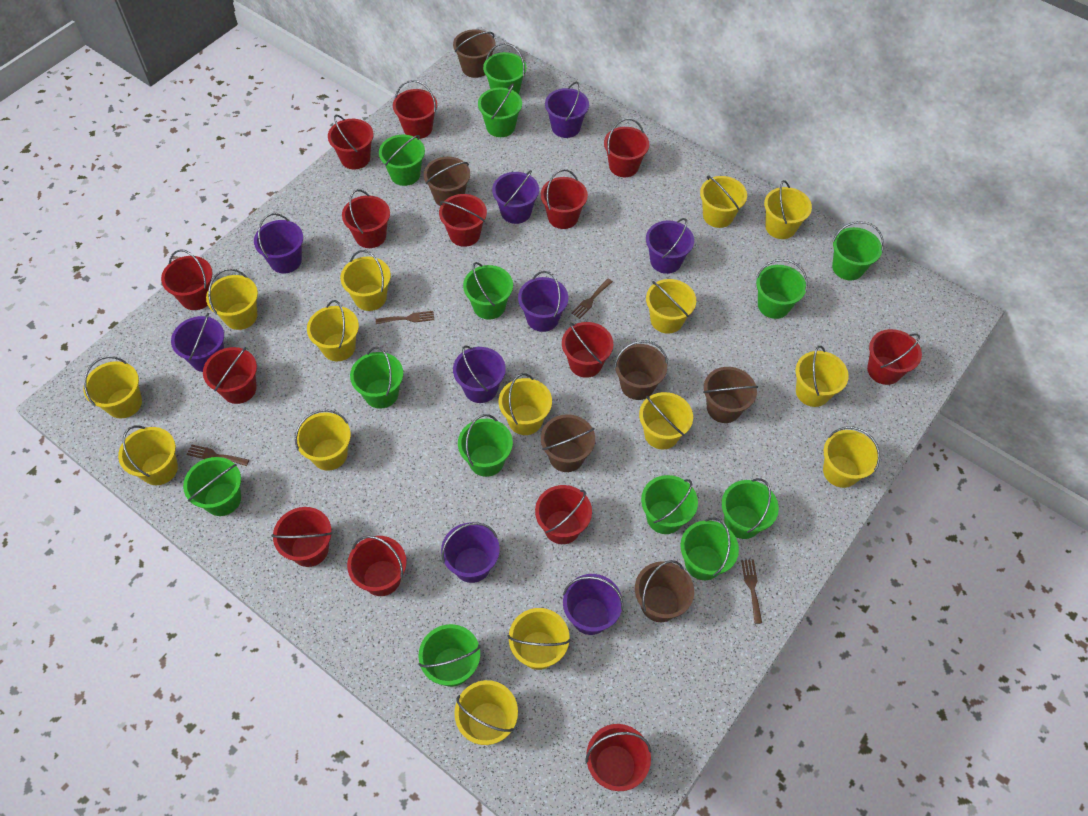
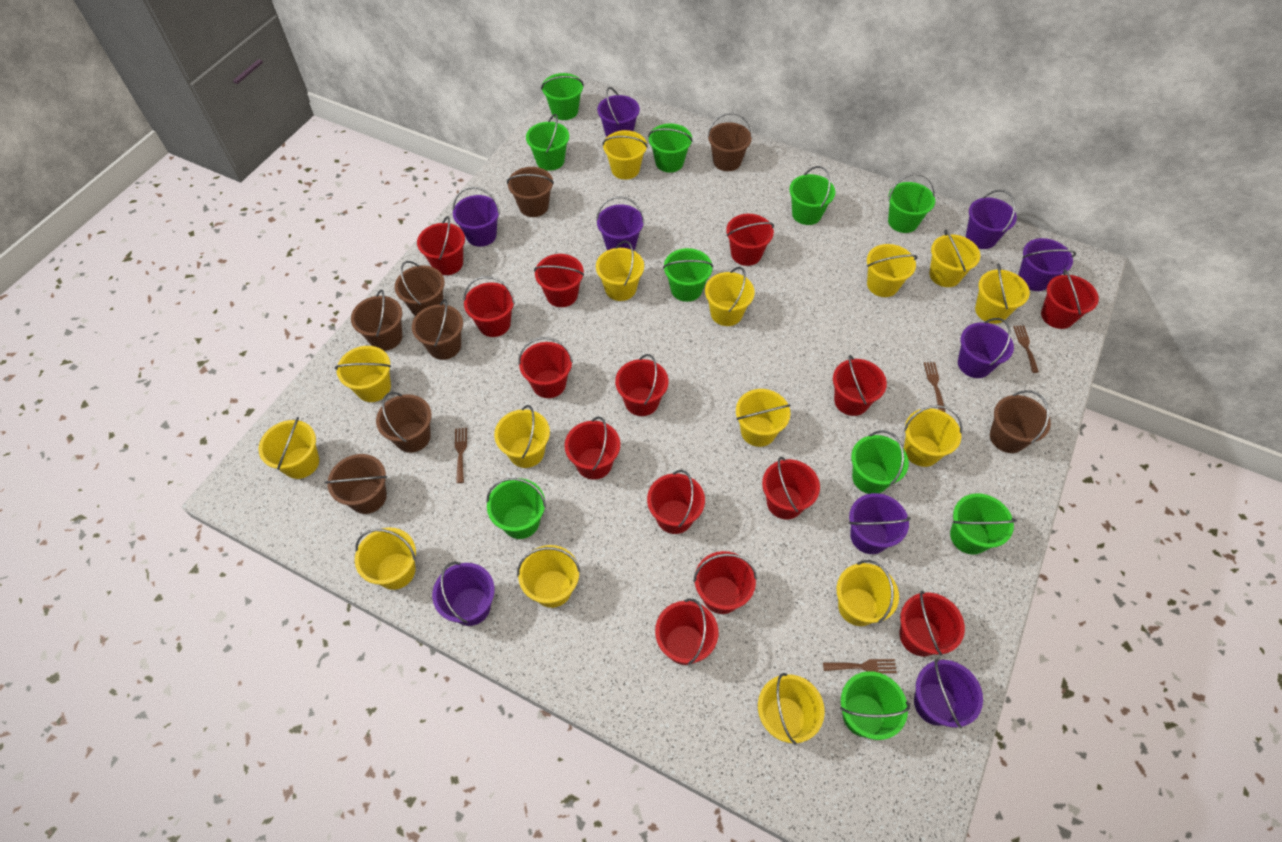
brown bucket: 6 -> 8
green bucket: 13 -> 10

